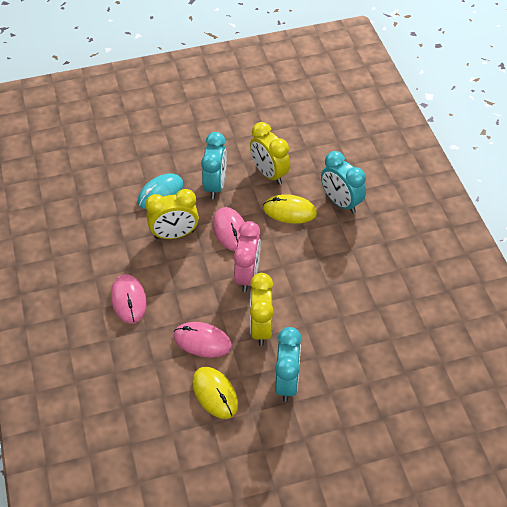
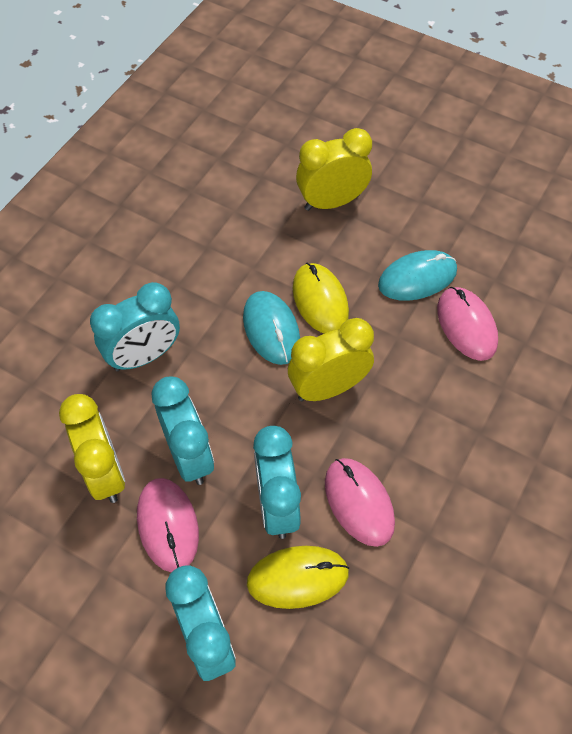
pink clock: 1 -> 0
turquoise clock: 3 -> 4
turquoise mouse: 1 -> 2

